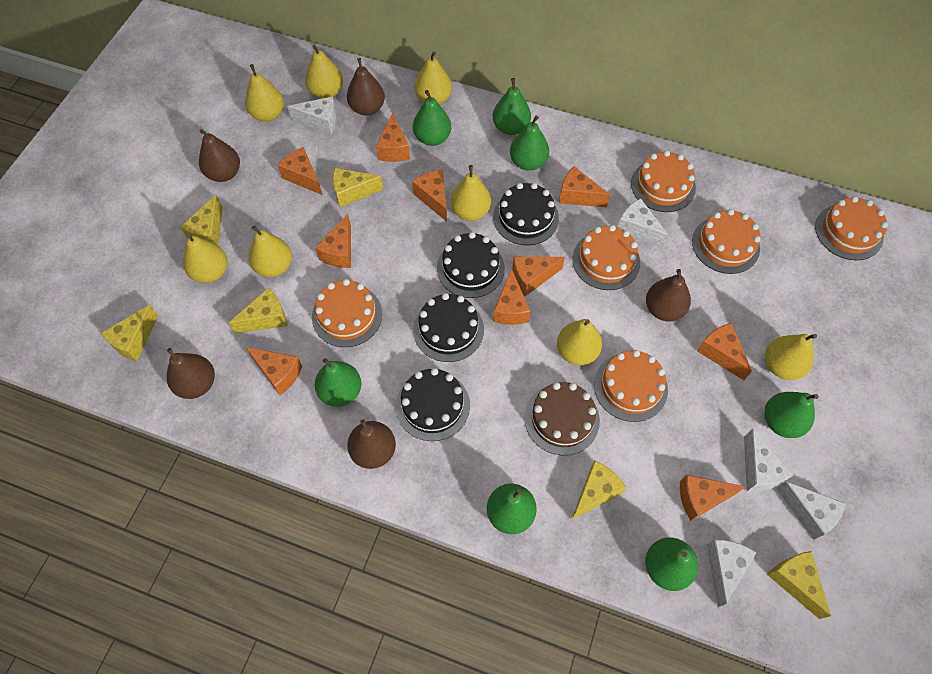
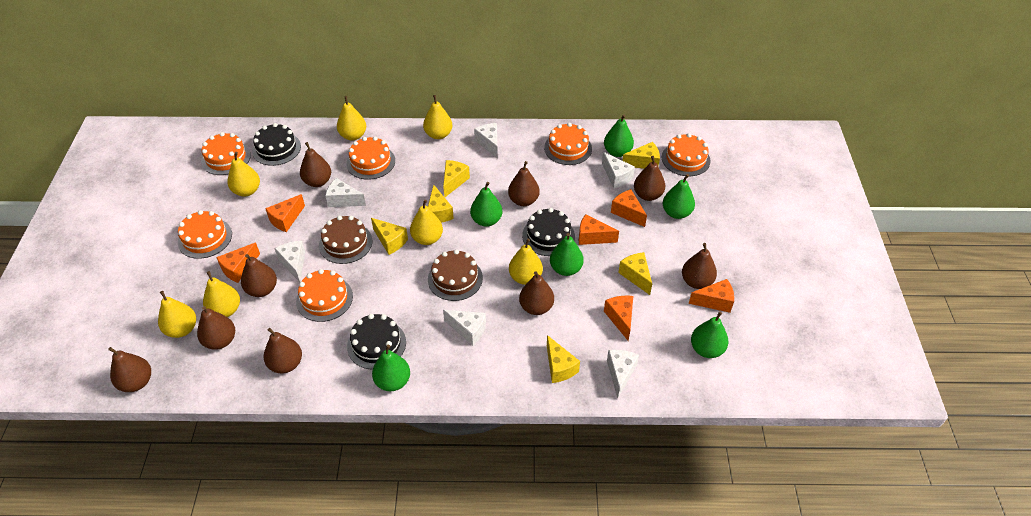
black cake: 4 -> 3
brown cake: 1 -> 2
brown pear: 5 -> 9
green pear: 7 -> 6
orange cheese: 10 -> 6
white cheese: 5 -> 6
yellow pear: 8 -> 7

